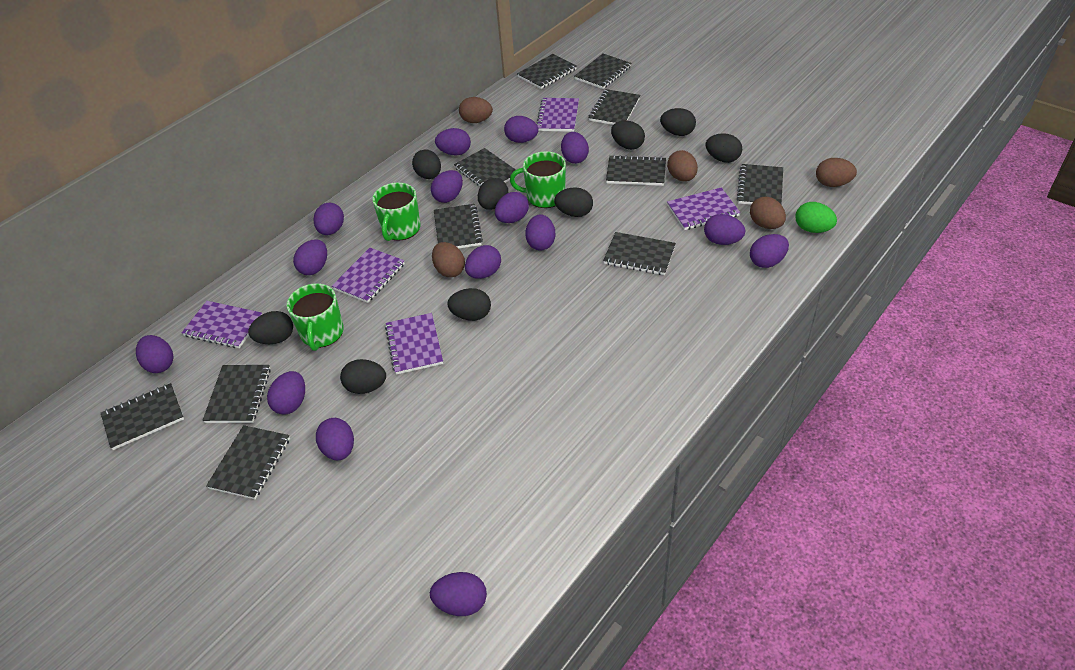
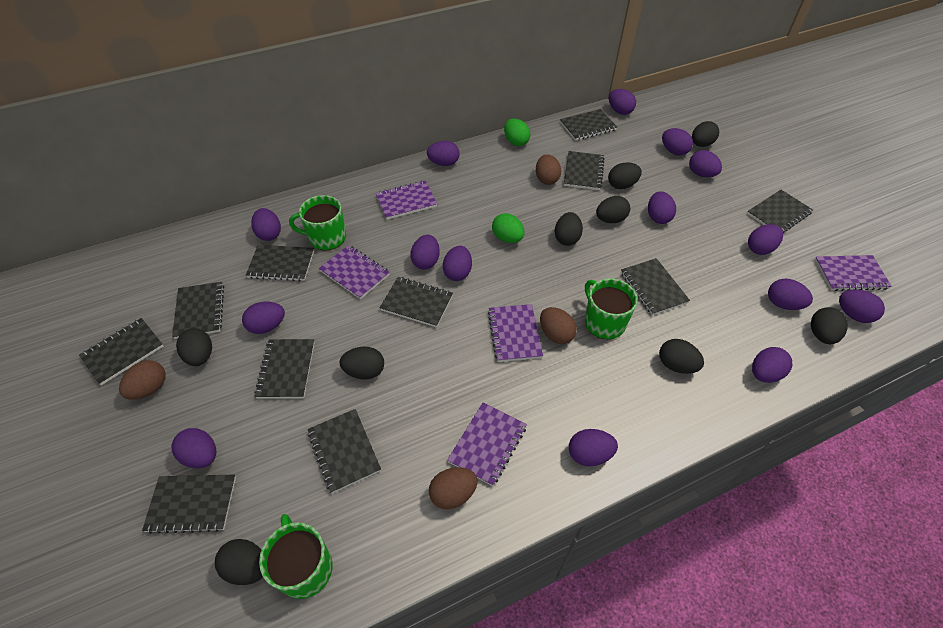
brown egg: 5 -> 4
green egg: 1 -> 2

